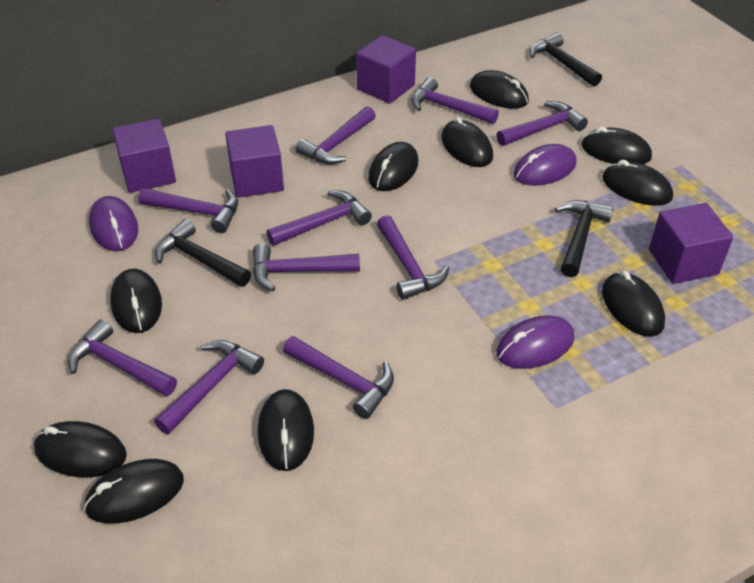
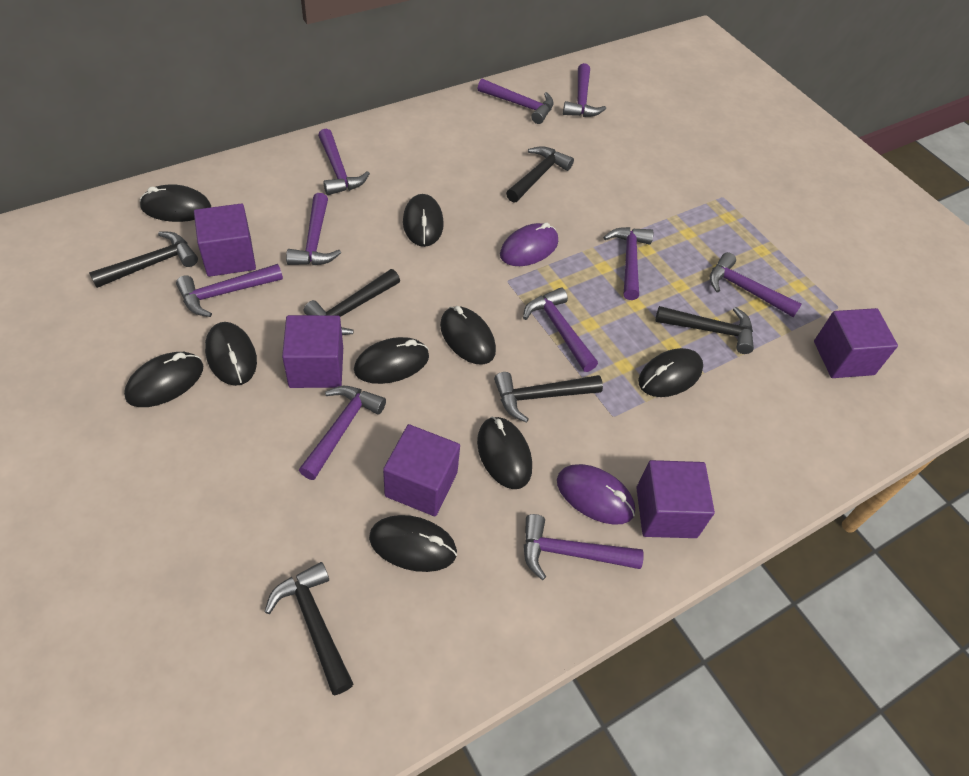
black hammer: 3 -> 6
black mouse: 10 -> 9
purple cube: 4 -> 5
purple mouse: 3 -> 2

